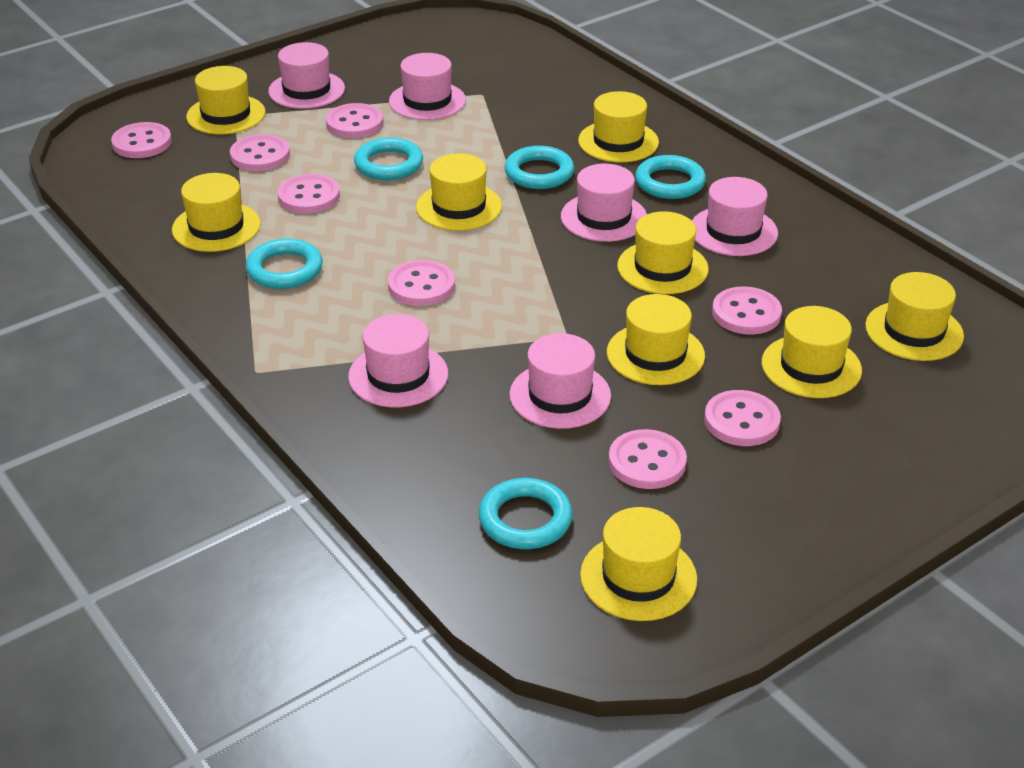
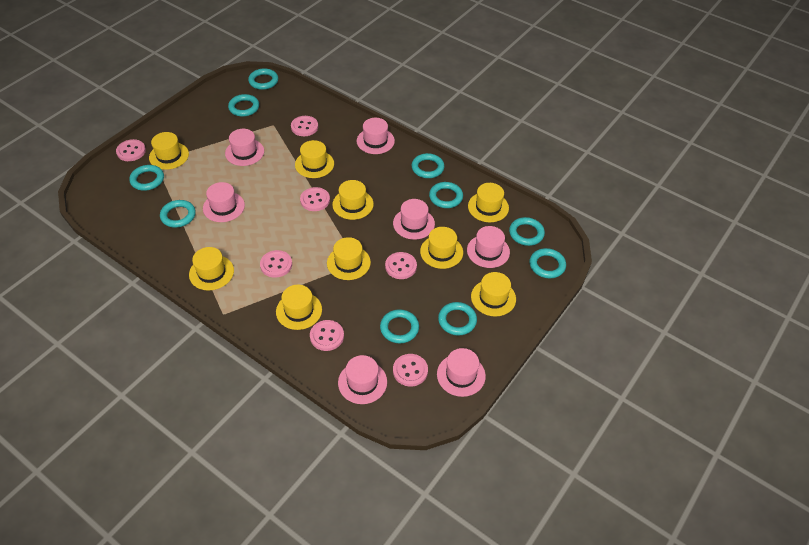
pink button: 8 -> 7
pink hat: 6 -> 7
turquoise ring: 5 -> 10

